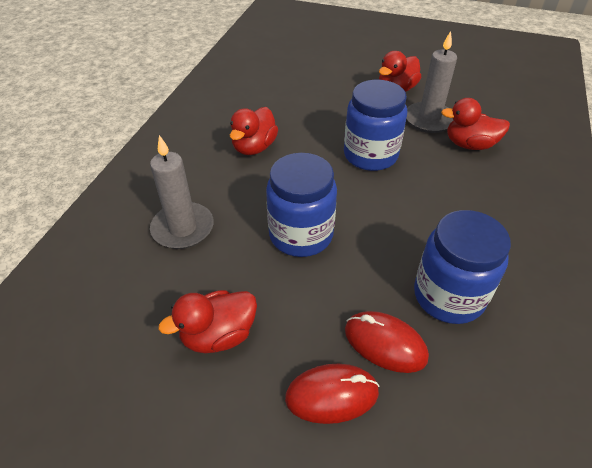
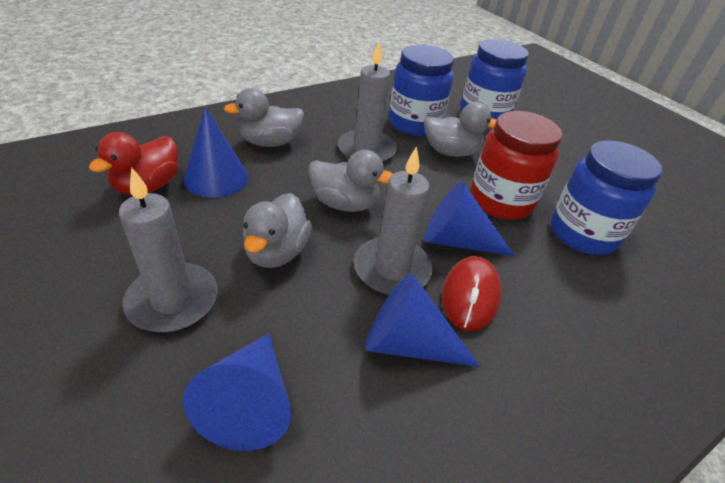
blue cone: 0 -> 4
grey candle: 2 -> 3
grey duck: 0 -> 4
red duck: 4 -> 1
red jar: 0 -> 1
red mouse: 2 -> 1

